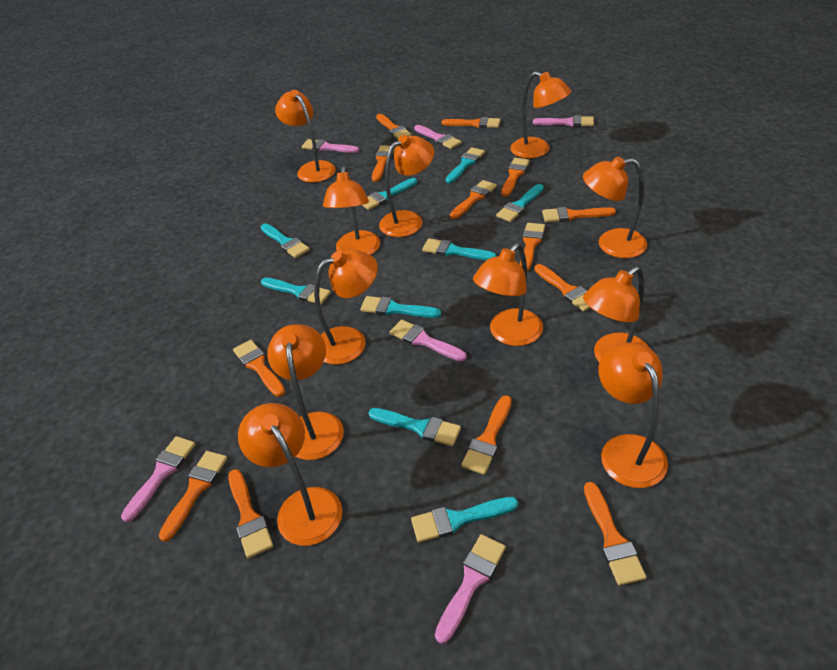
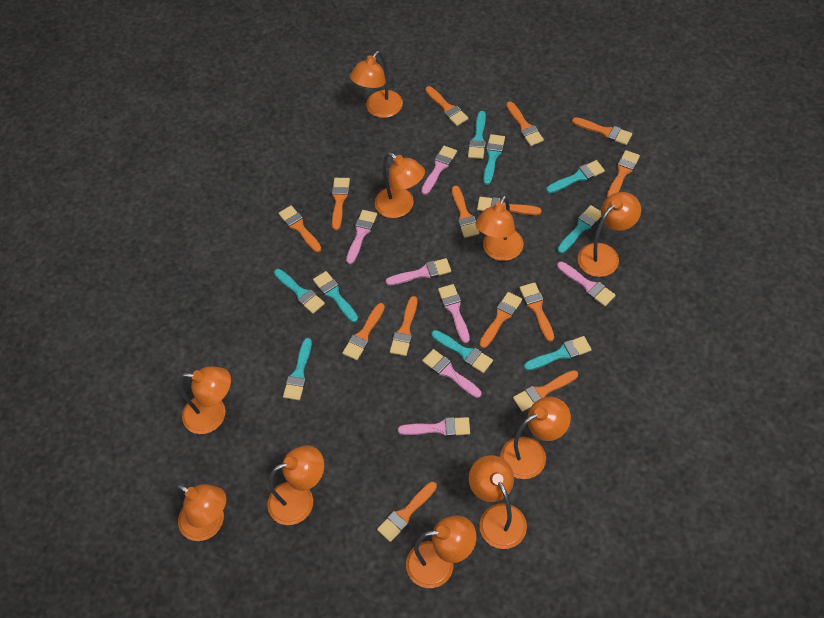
orange brush: 13 -> 14
orange lamp: 11 -> 10
pink brush: 6 -> 7

